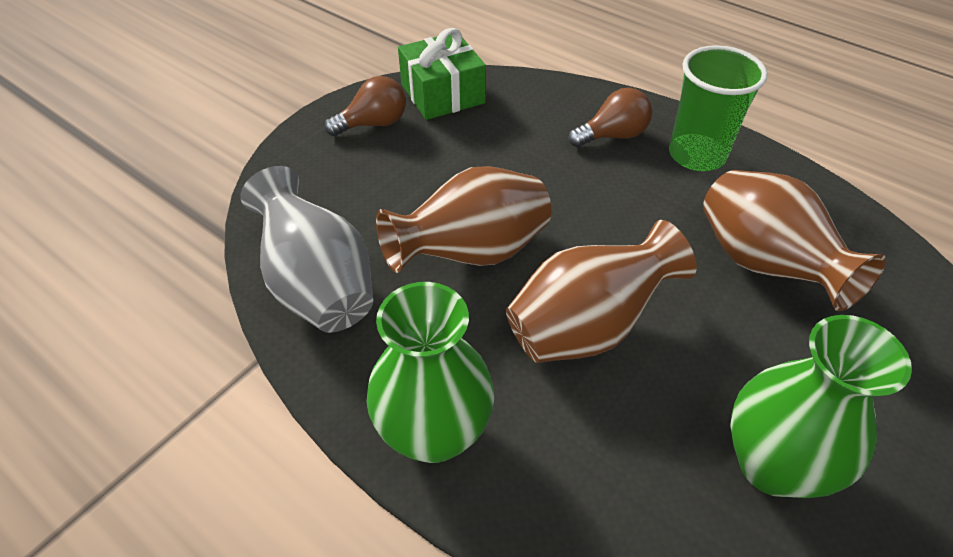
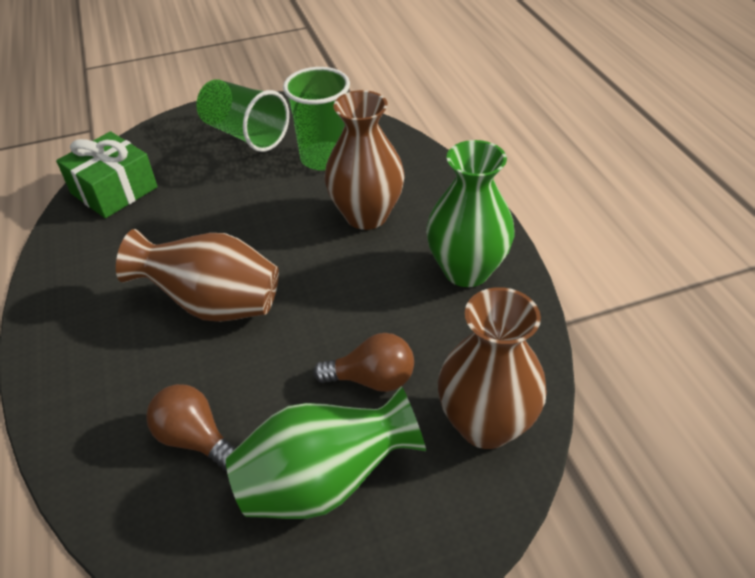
green cup: 1 -> 2
grey vase: 1 -> 0

